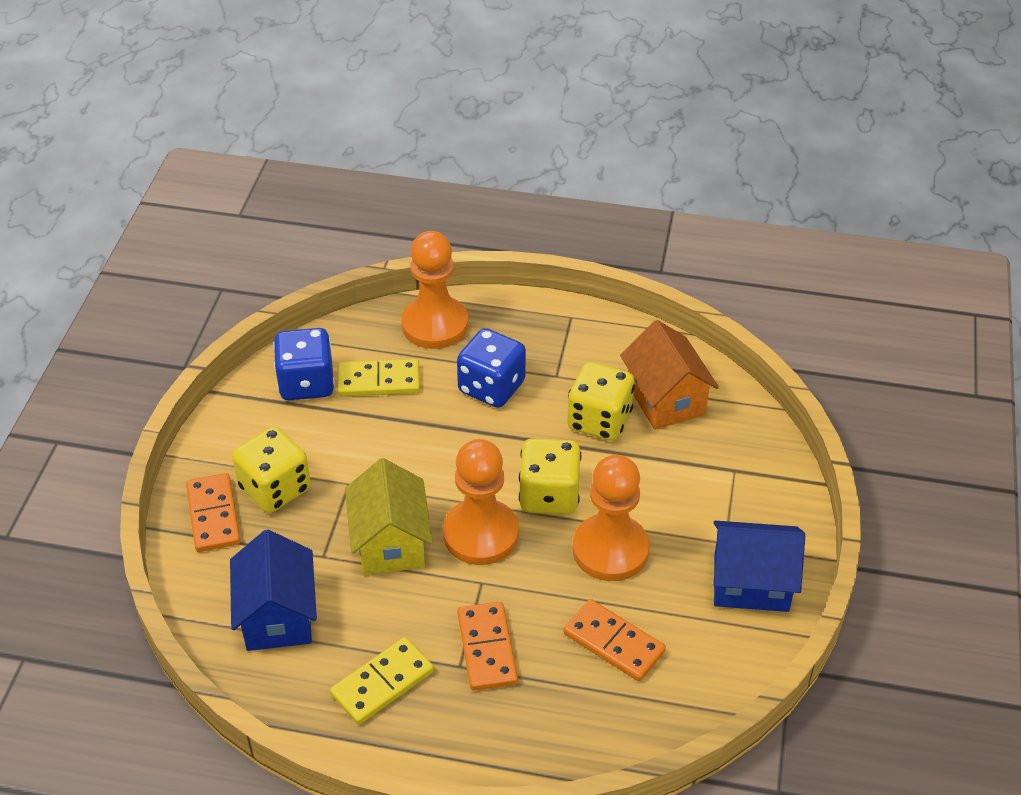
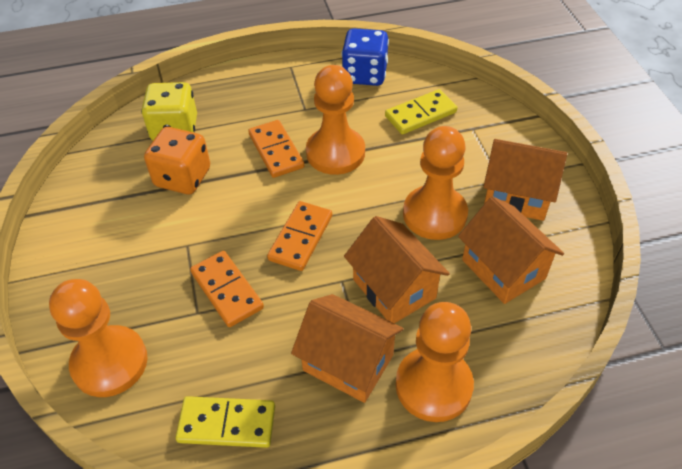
blue dice: 2 -> 1
blue house: 2 -> 0
orange dice: 0 -> 1
orange house: 1 -> 4
orange pawn: 3 -> 4
yellow dice: 3 -> 1
yellow house: 1 -> 0

